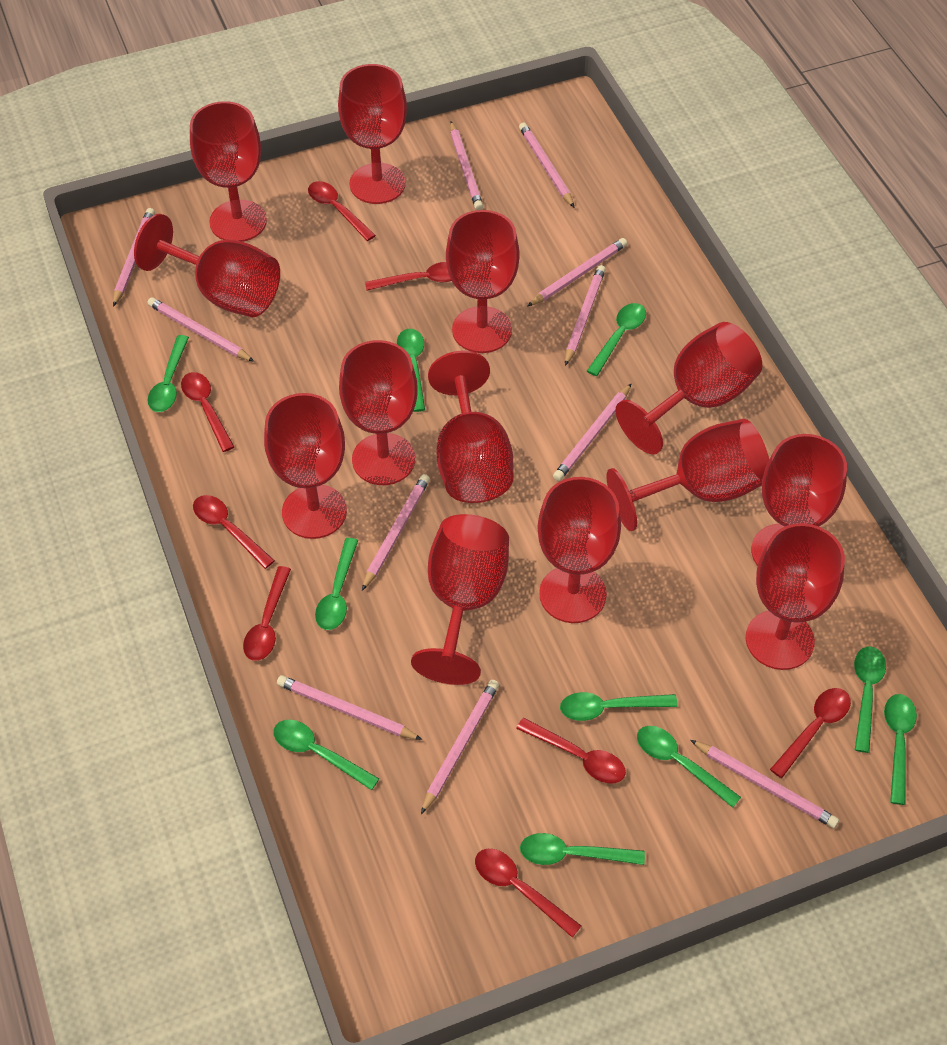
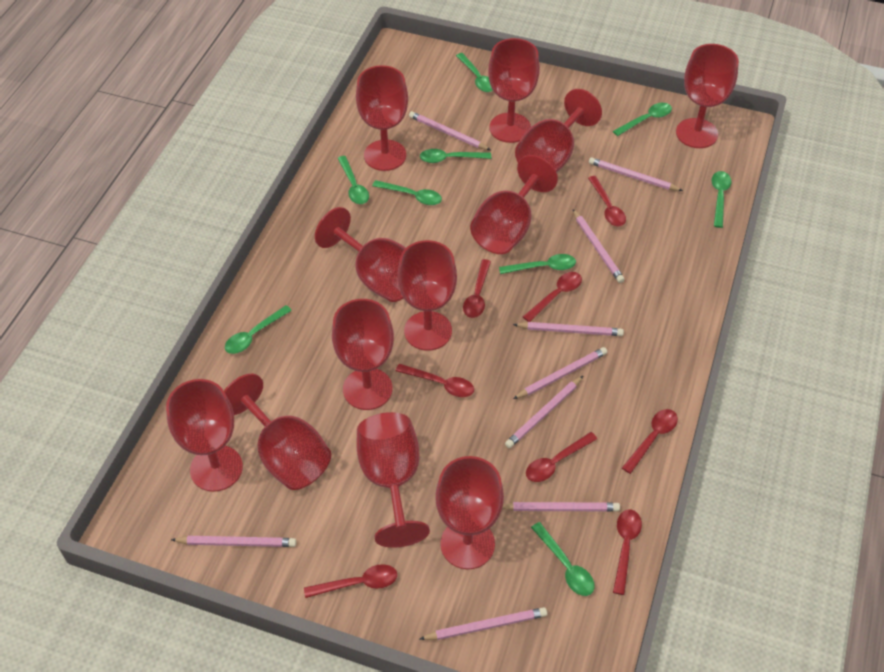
green spoon: 10 -> 9
pink pencil: 11 -> 9
red goblet: 13 -> 12

